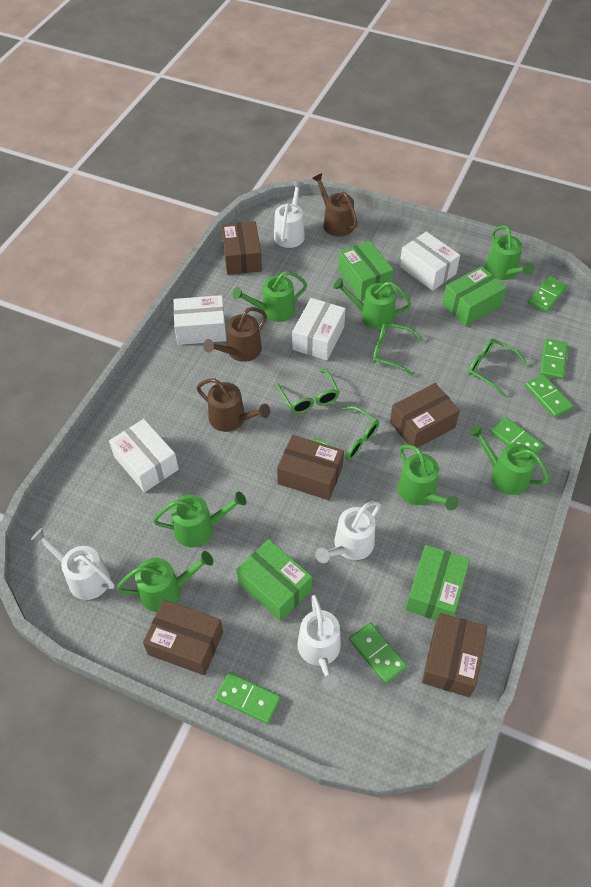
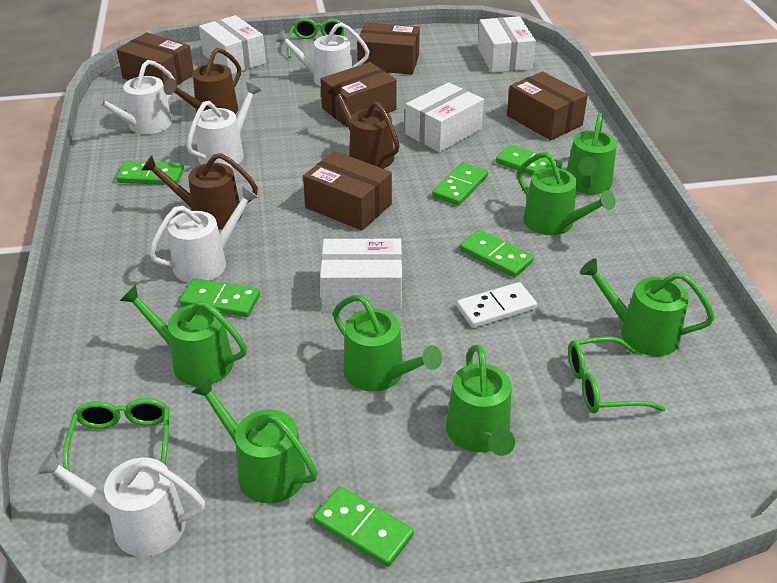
green box: 4 -> 0
green glasses: 4 -> 3
white domino: 0 -> 1
white watering can: 4 -> 5

